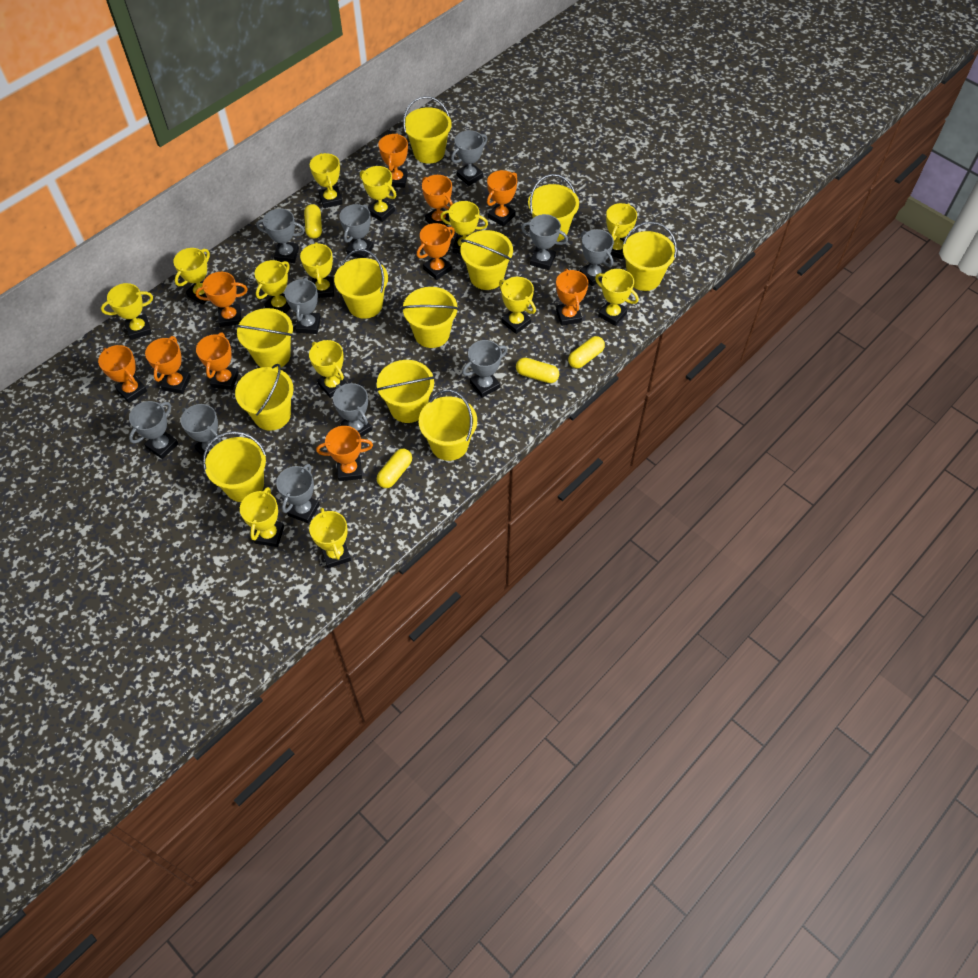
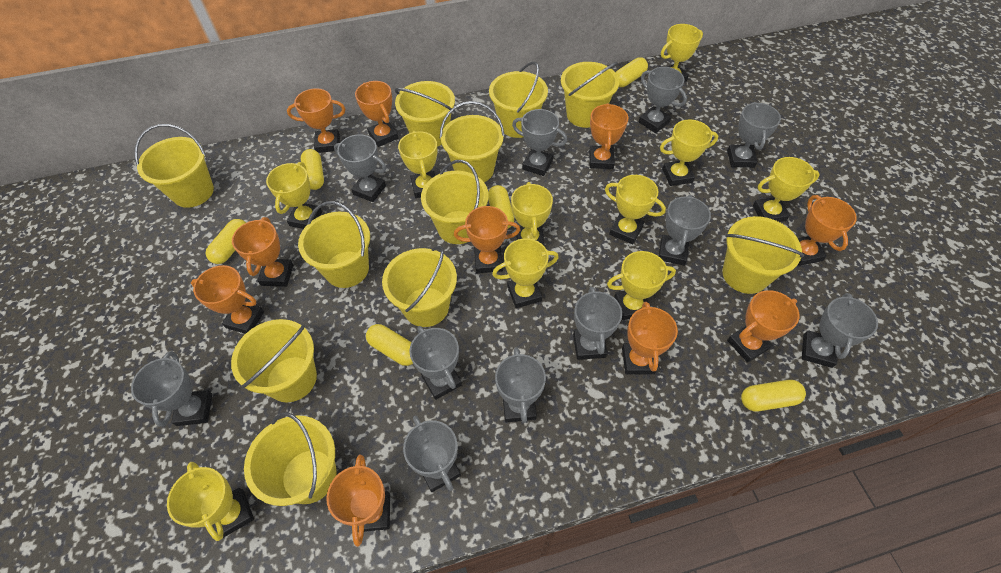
yellow capsule: 4 -> 6
yellow trophy: 13 -> 10

